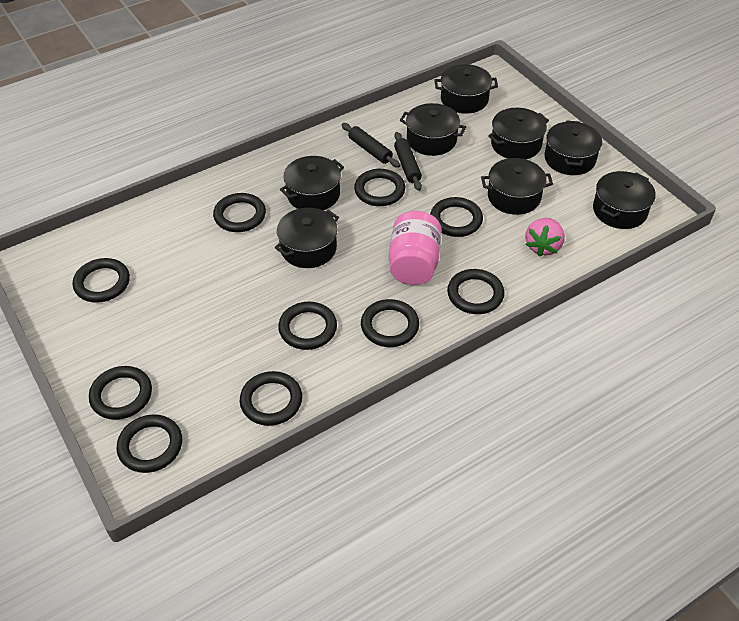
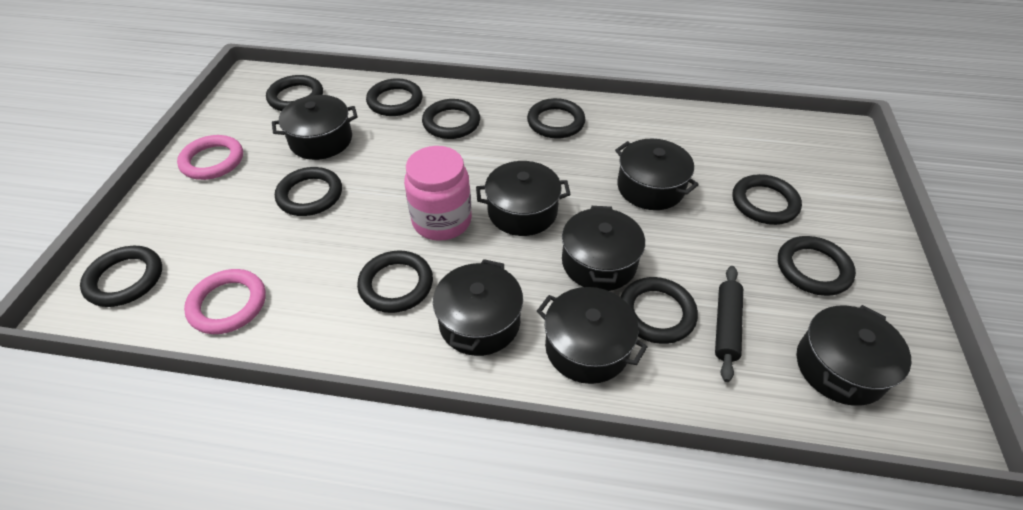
black pot: 8 -> 7
black rolling pin: 2 -> 1
pink ring: 0 -> 2
pink strawberry: 1 -> 0

